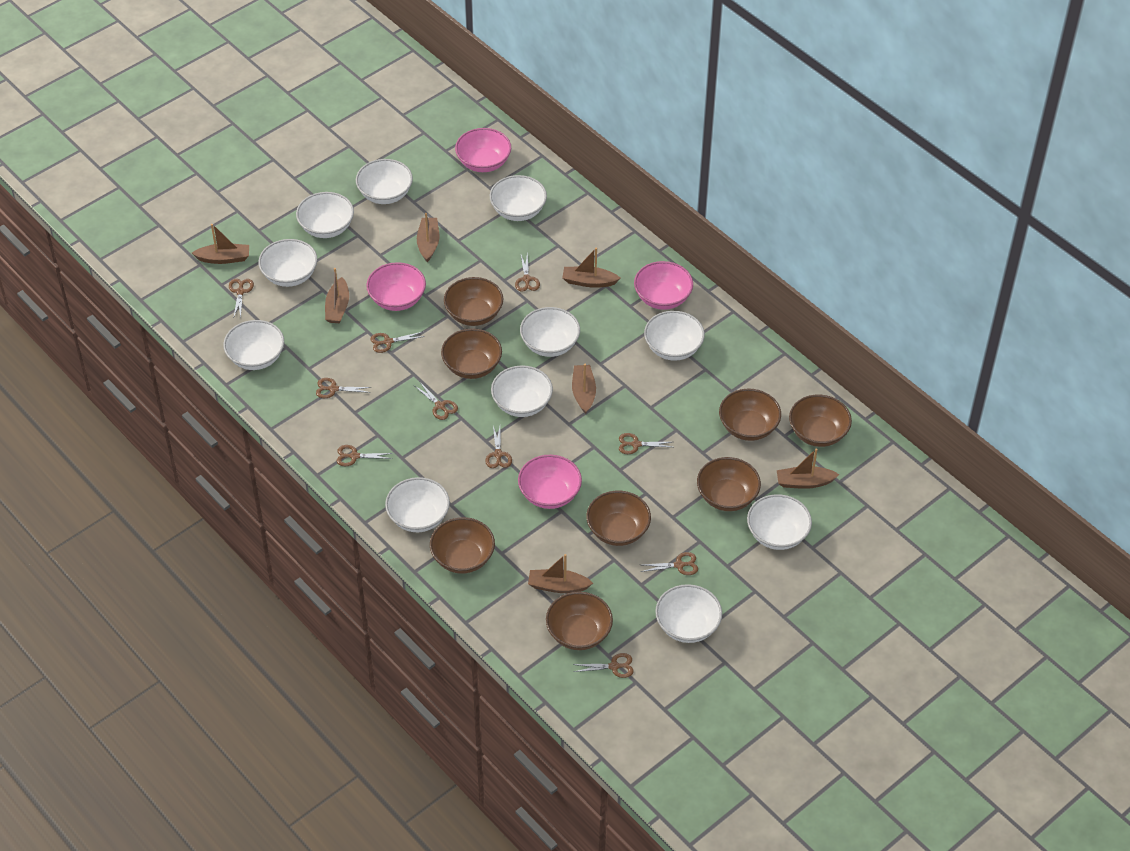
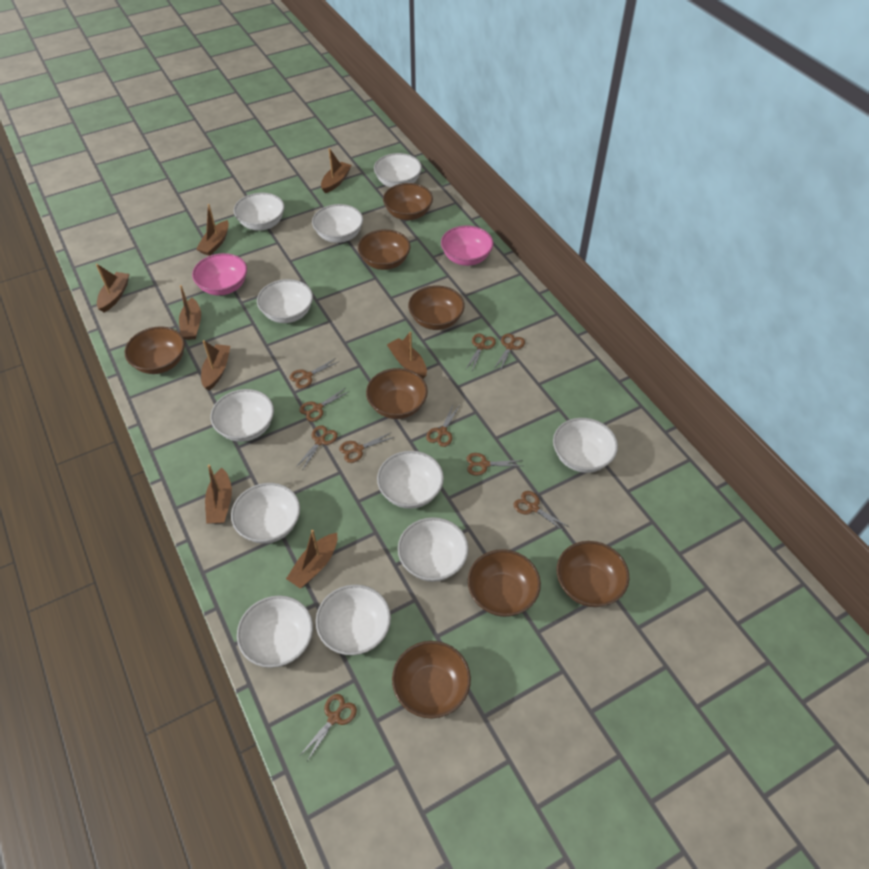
brown boat: 7 -> 8
pink bowl: 4 -> 2

